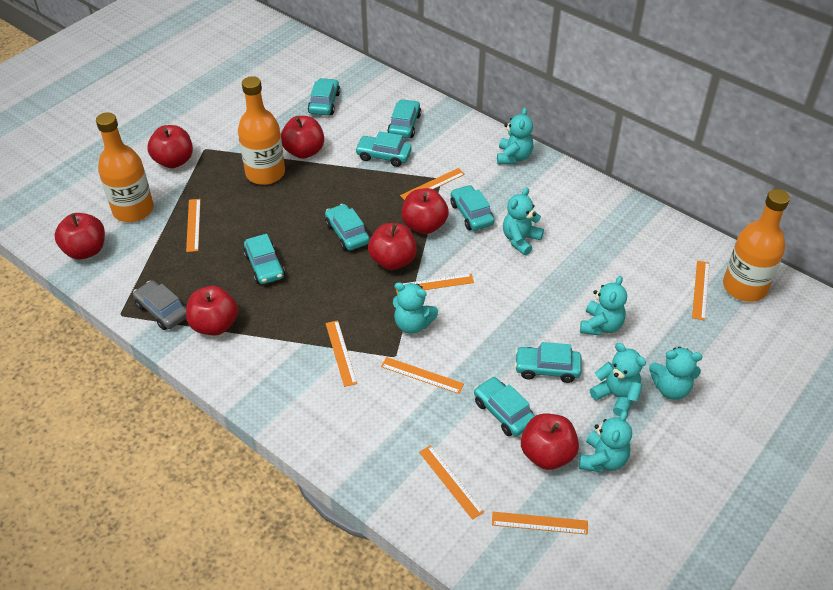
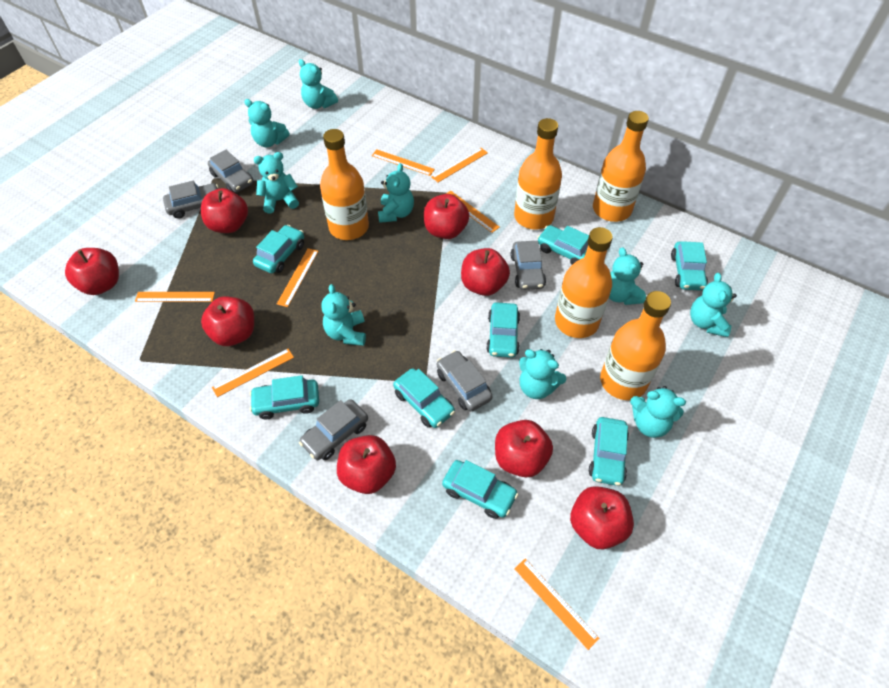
grey car: 1 -> 5
orange bottle: 3 -> 5
orange ruler: 8 -> 7
red apple: 7 -> 8
turquoise teddy bear: 7 -> 9

